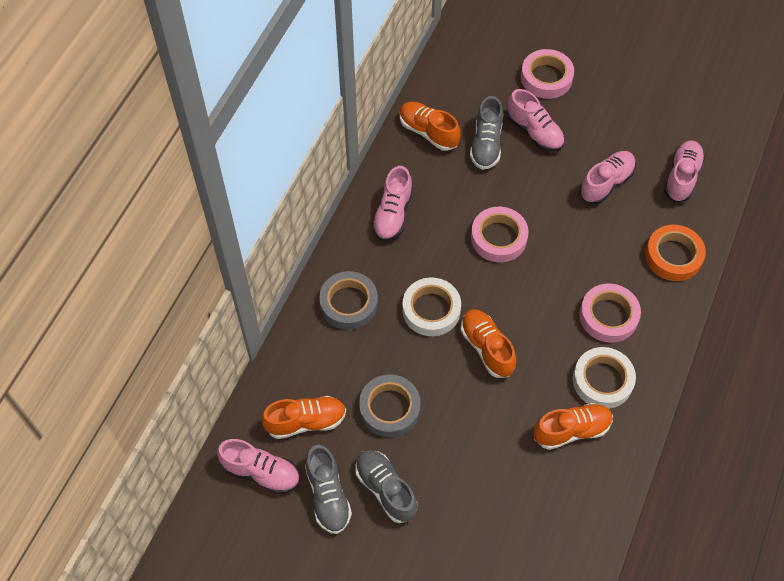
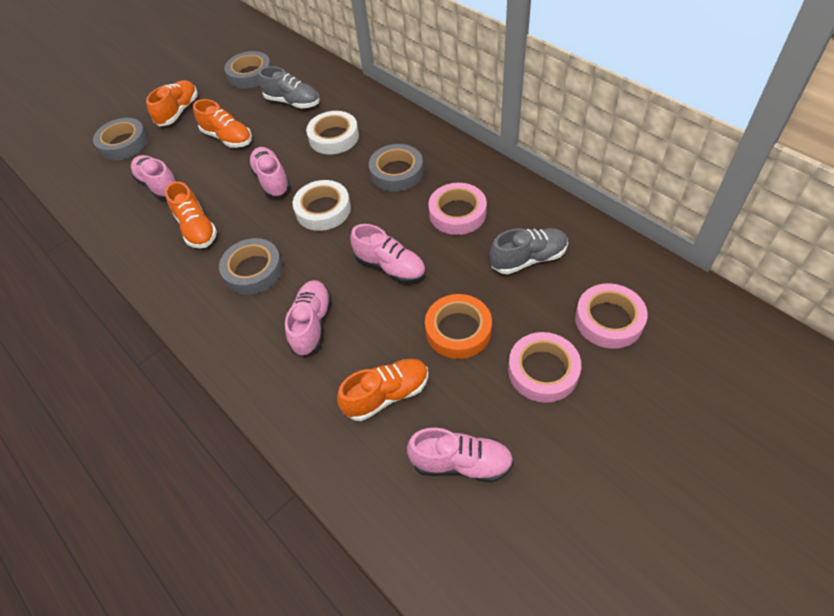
grey shoe: 3 -> 2
grey tape: 2 -> 4

